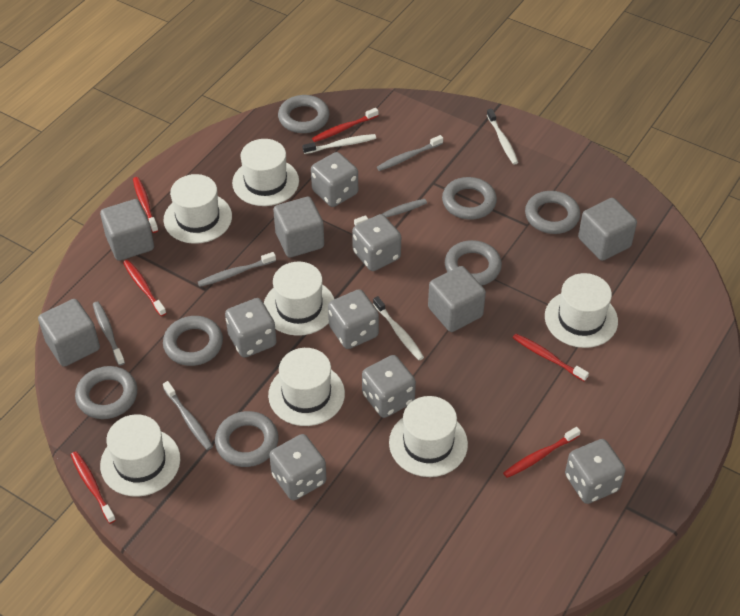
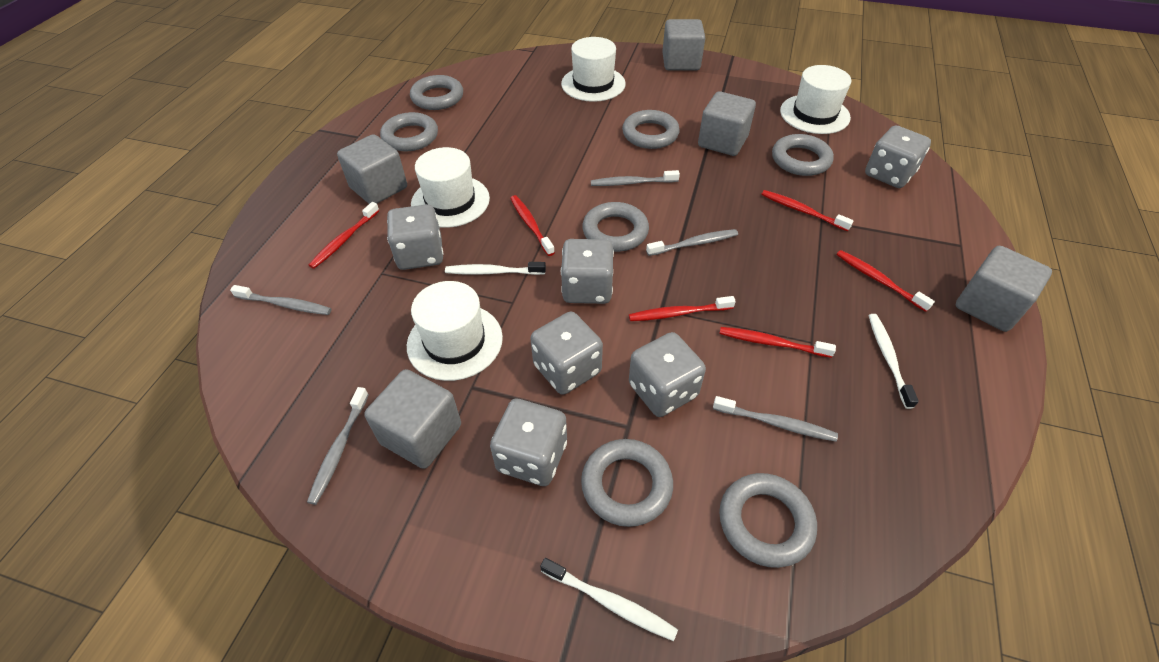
grey dice: 7 -> 6
white hat: 7 -> 4

